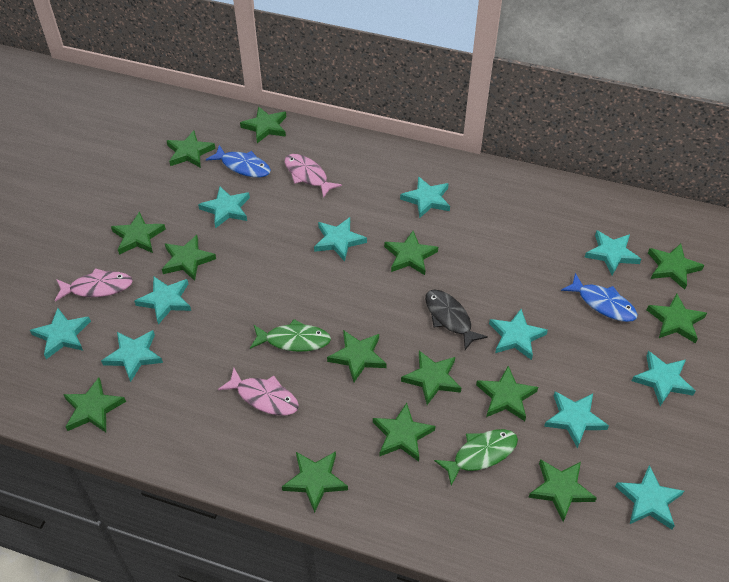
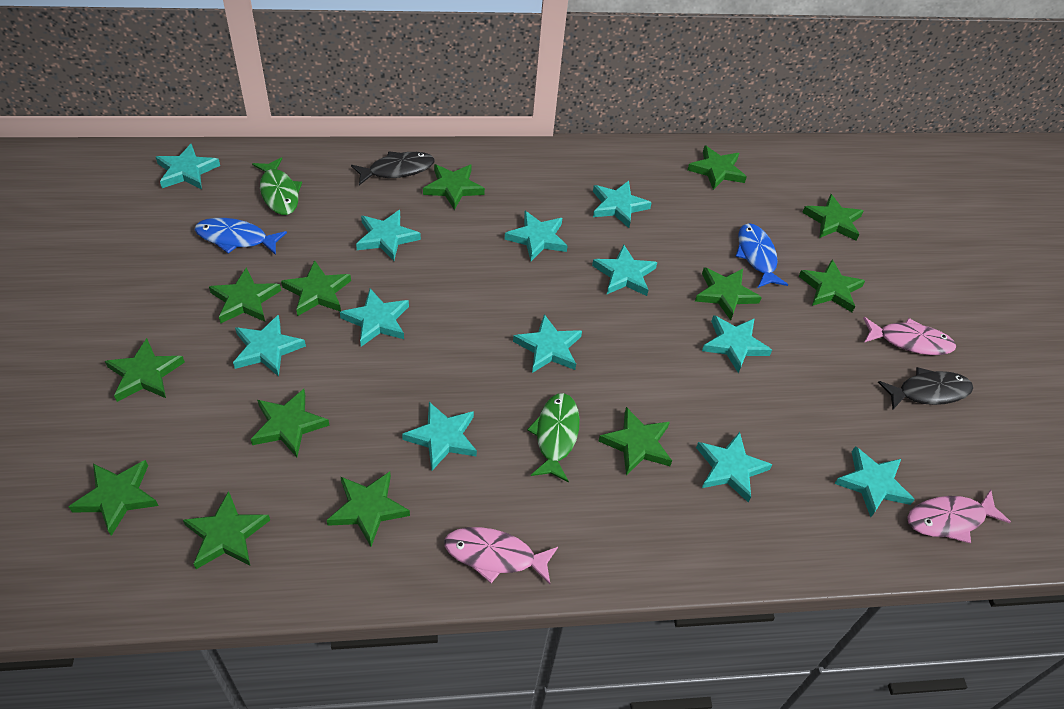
black fish: 1 -> 2
green star: 14 -> 13
turquoise star: 11 -> 12

